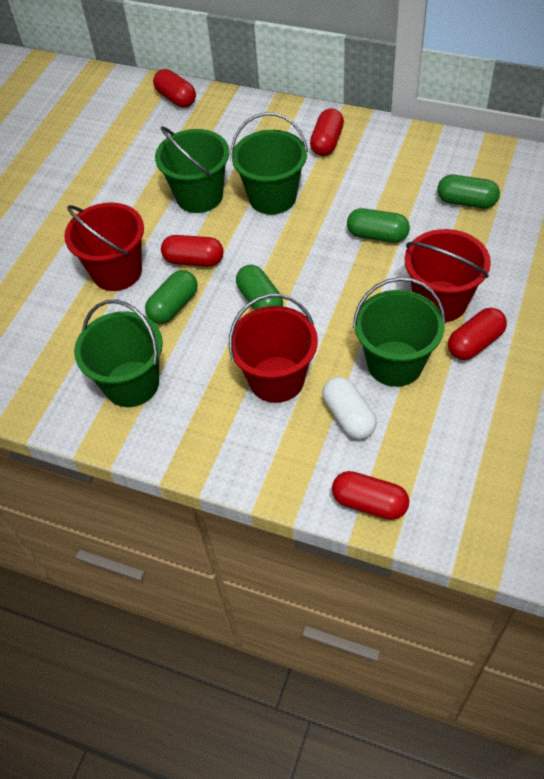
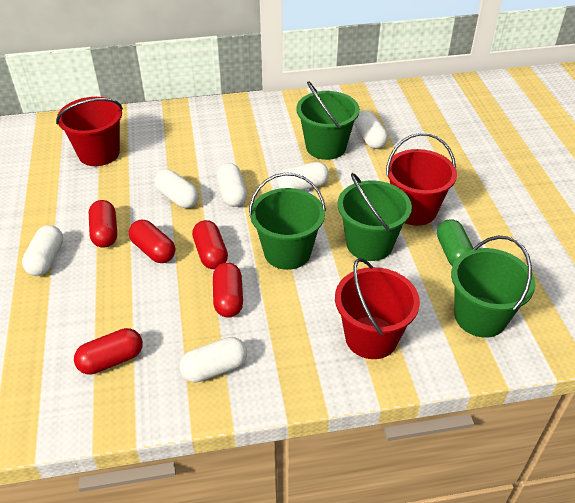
green capsule: 4 -> 1
white capsule: 1 -> 6

